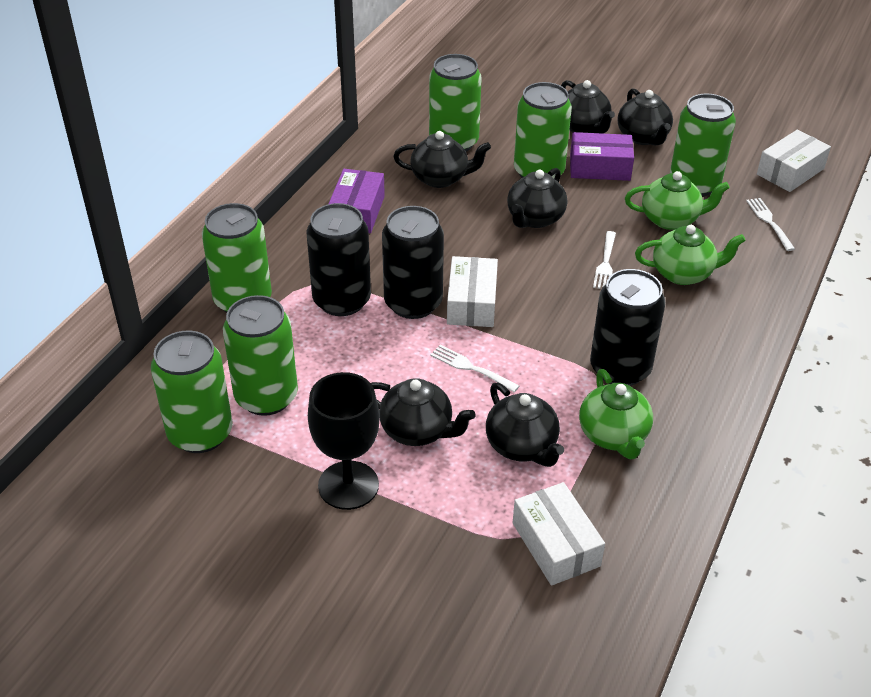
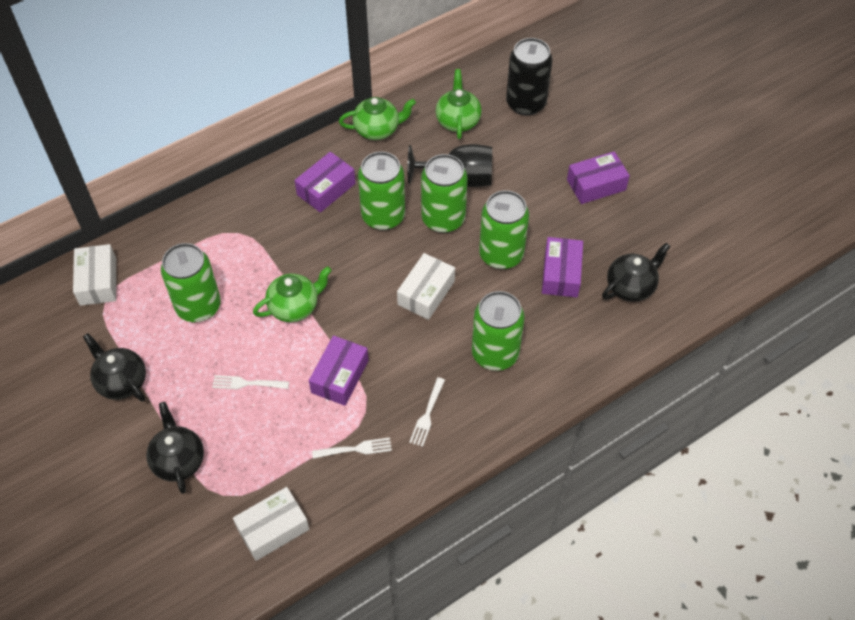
black can: 3 -> 1
black teapot: 6 -> 3
green can: 6 -> 5
purple box: 2 -> 4

